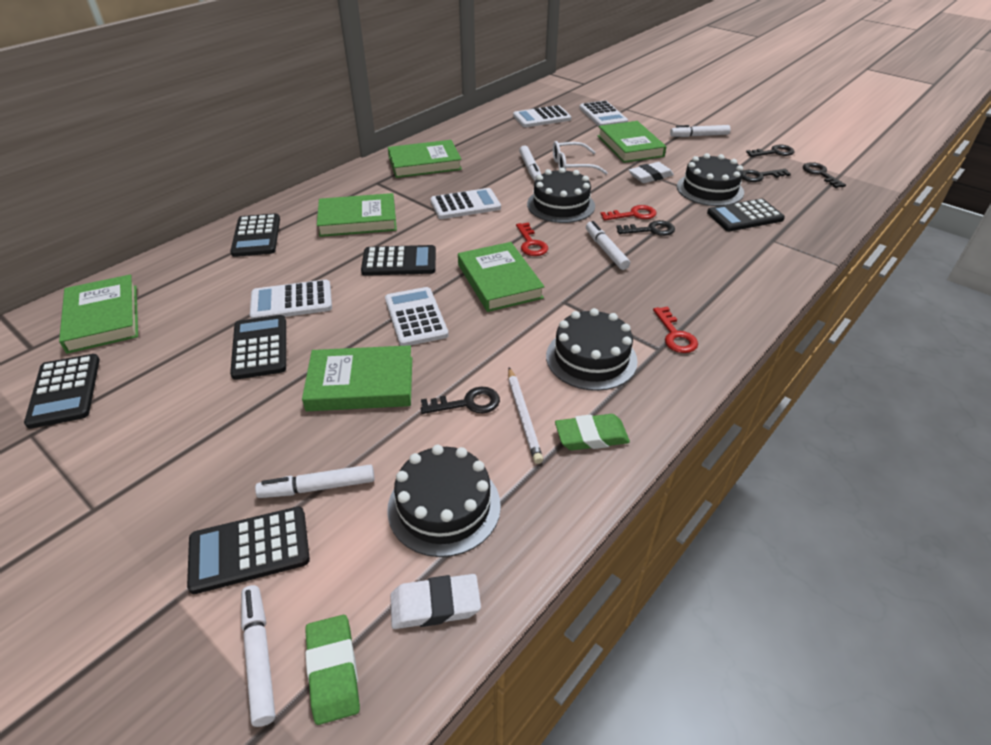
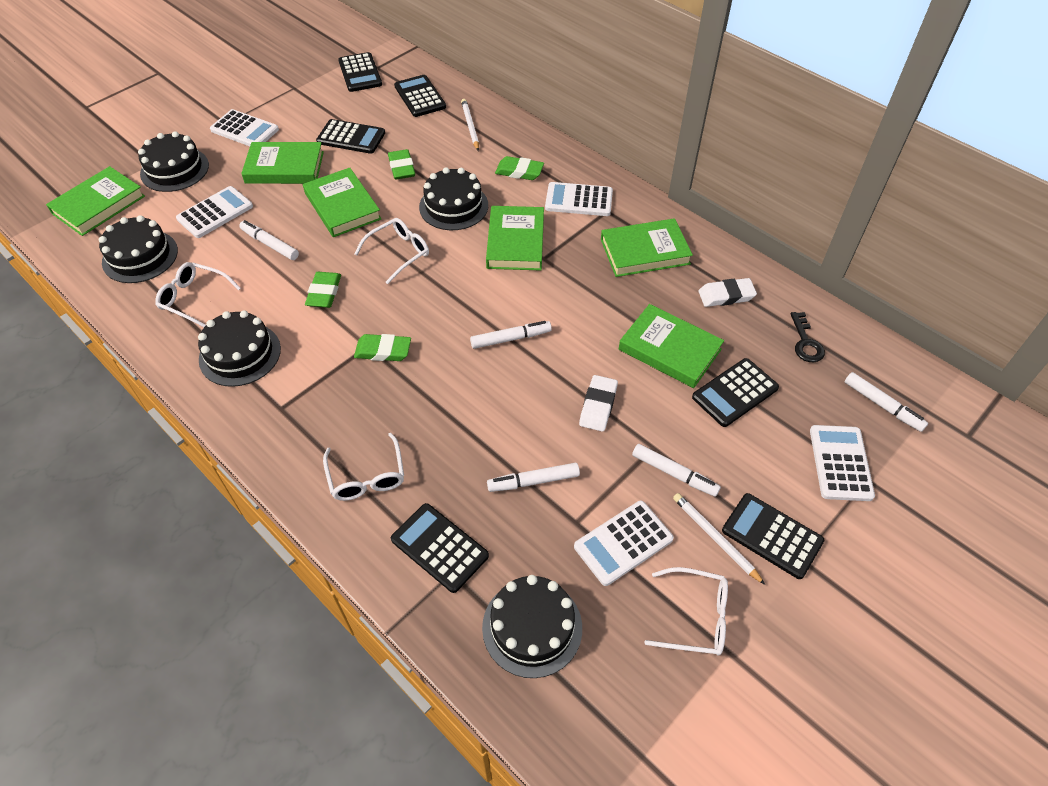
black cake: 4 -> 5
black key: 5 -> 1
green eraser: 2 -> 4
red key: 3 -> 0
white glasses: 1 -> 4
white pencil: 1 -> 2

